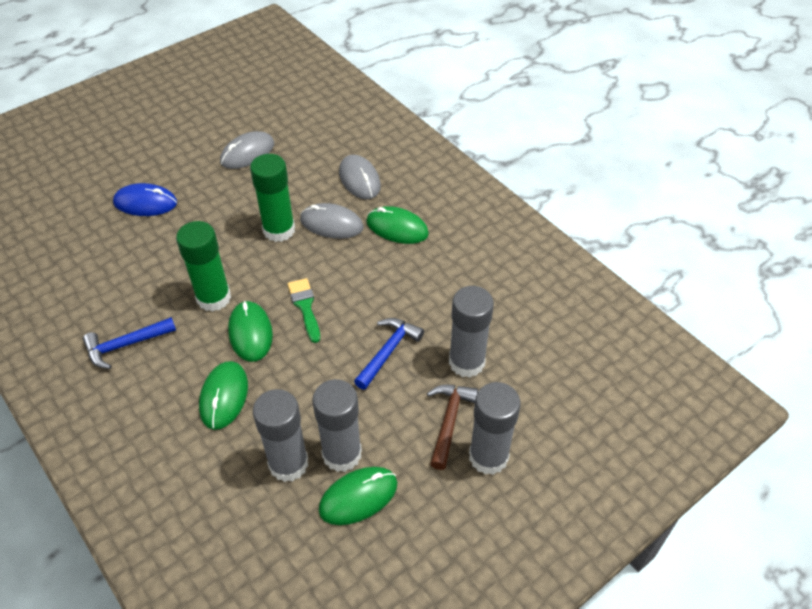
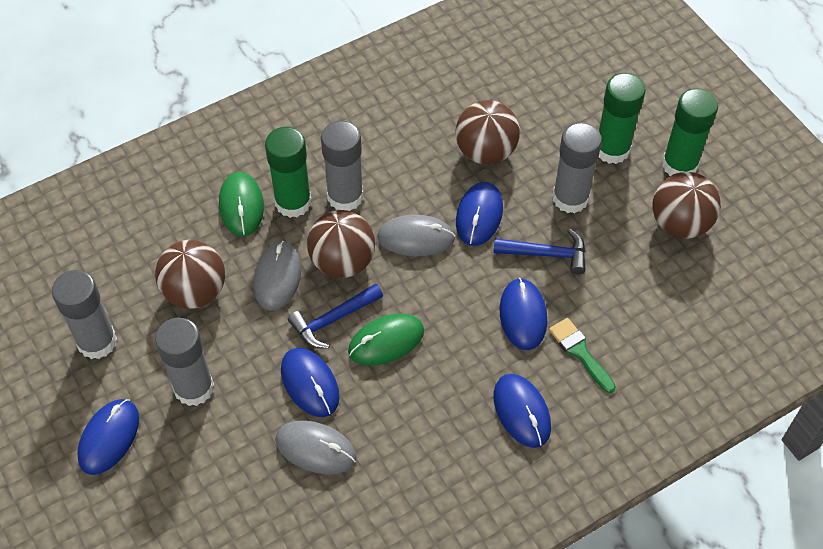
blue mouse: 1 -> 5
brown ball: 0 -> 4
brown hammer: 1 -> 0
green glue stick: 2 -> 3
green mouse: 4 -> 2

